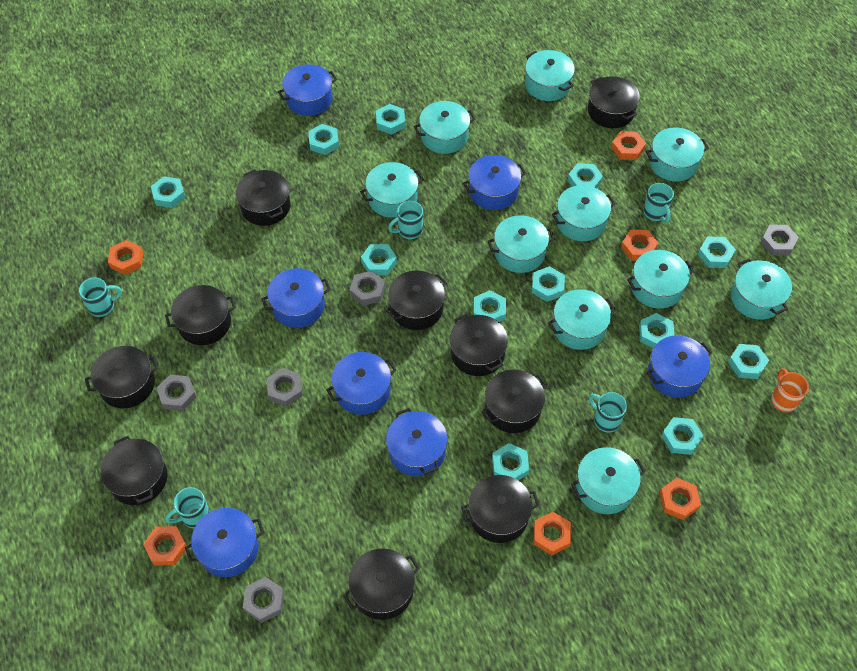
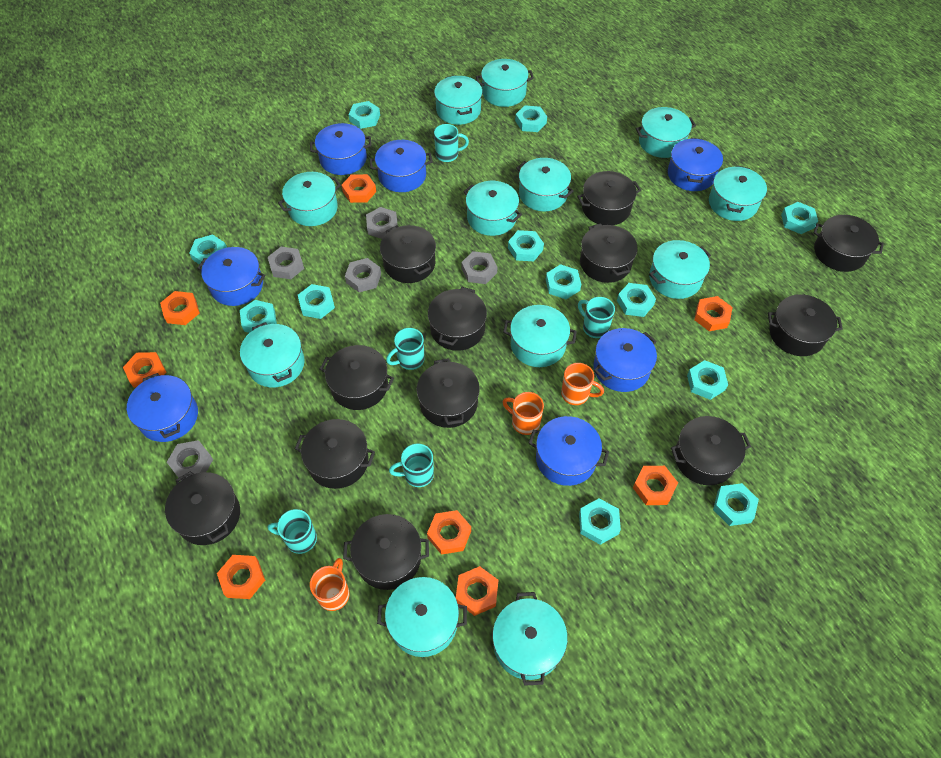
black pot: 10 -> 12
orange mug: 1 -> 3
orange nut: 6 -> 8
turquoise pot: 10 -> 12

